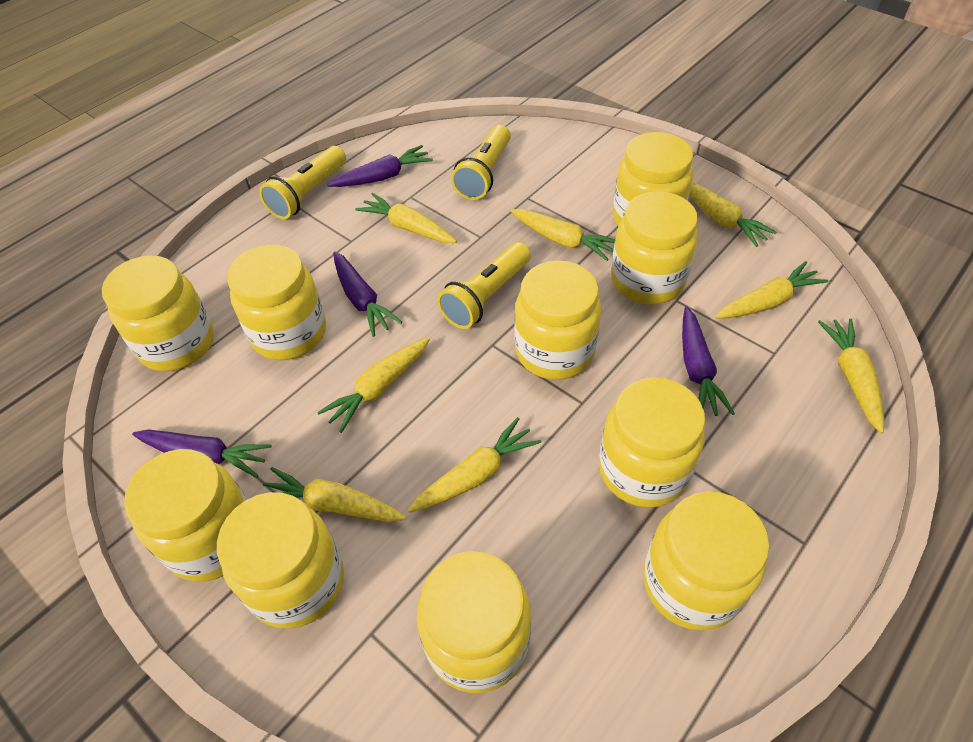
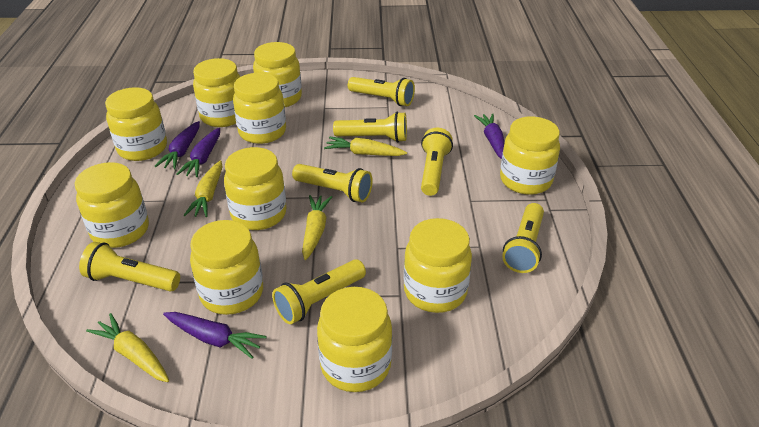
yellow carrot: 8 -> 4
yellow flashlight: 3 -> 7

